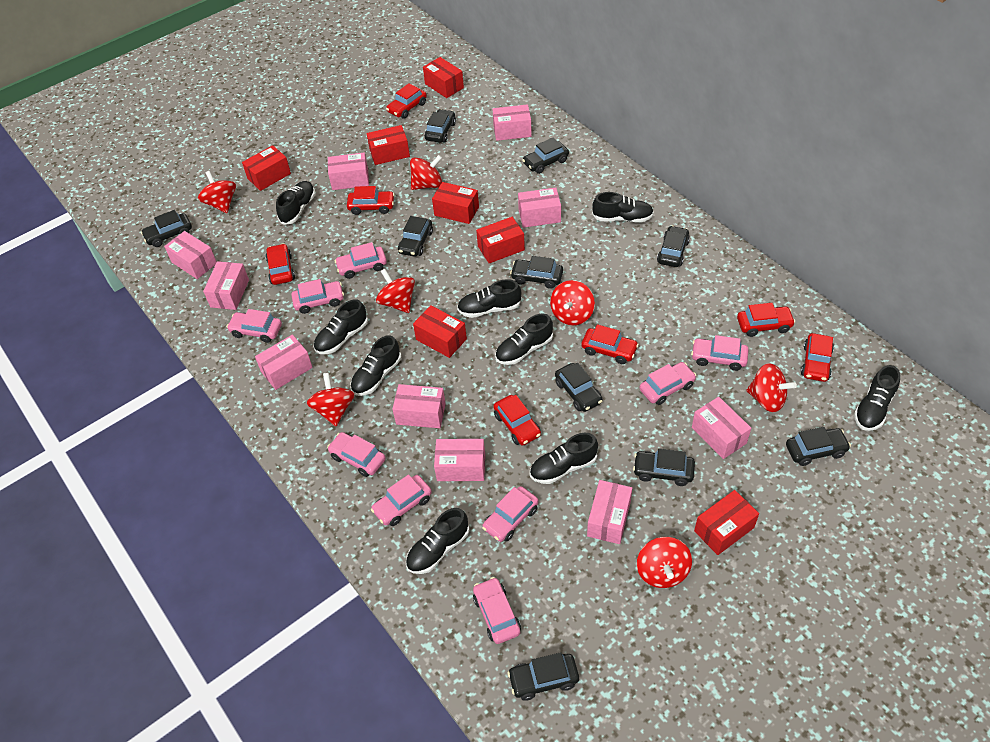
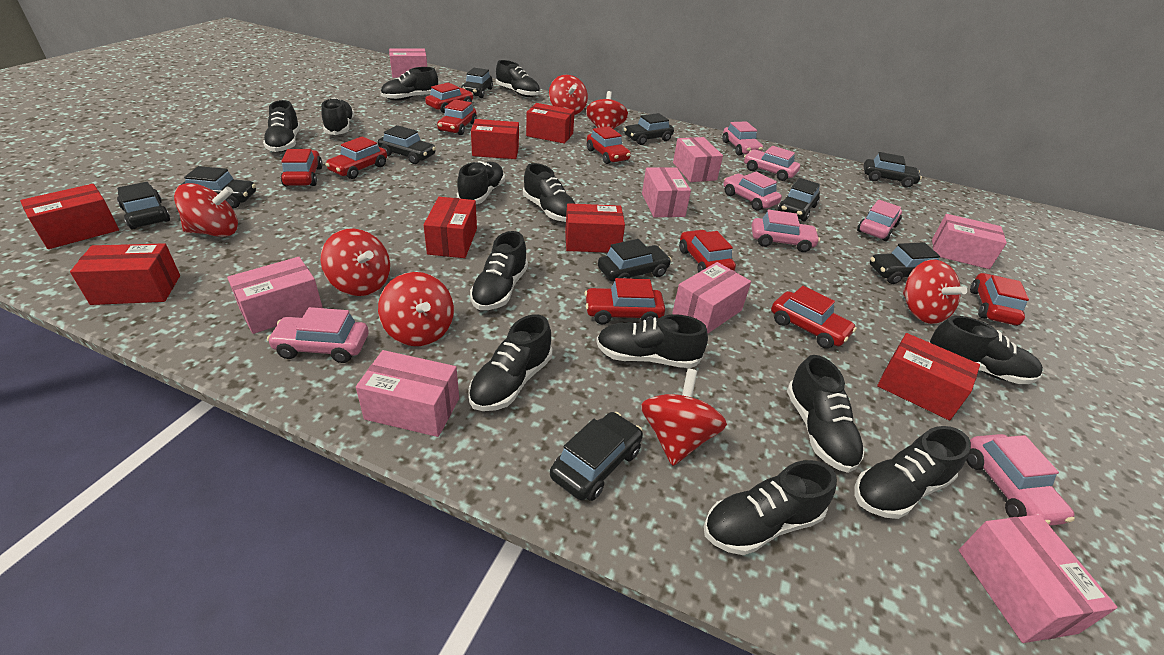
black shoe: 9 -> 13
pink box: 10 -> 8
pink car: 9 -> 7
red car: 7 -> 9

